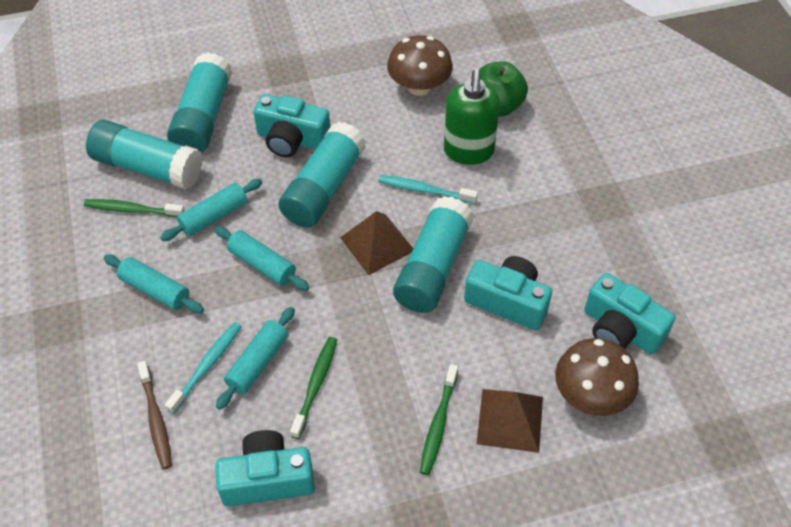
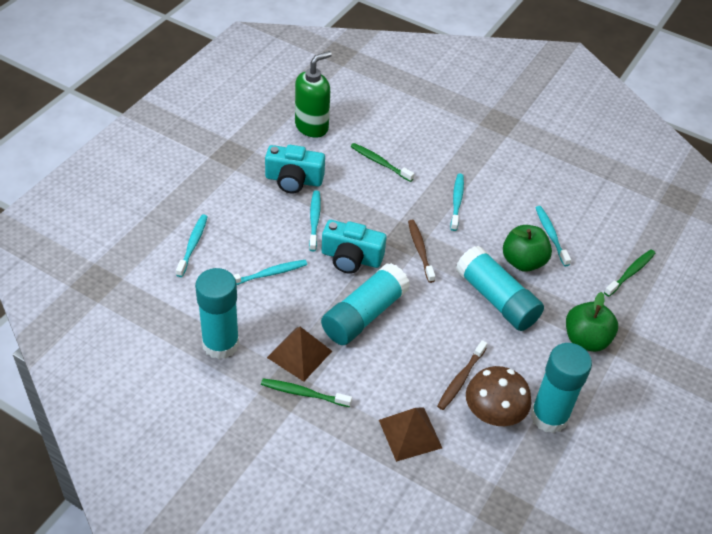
brown mushroom: 2 -> 1
brown toothbrush: 1 -> 2
green apple: 1 -> 2
turquoise camera: 4 -> 2
turquoise rolling pin: 4 -> 0
turquoise toothbrush: 2 -> 5

